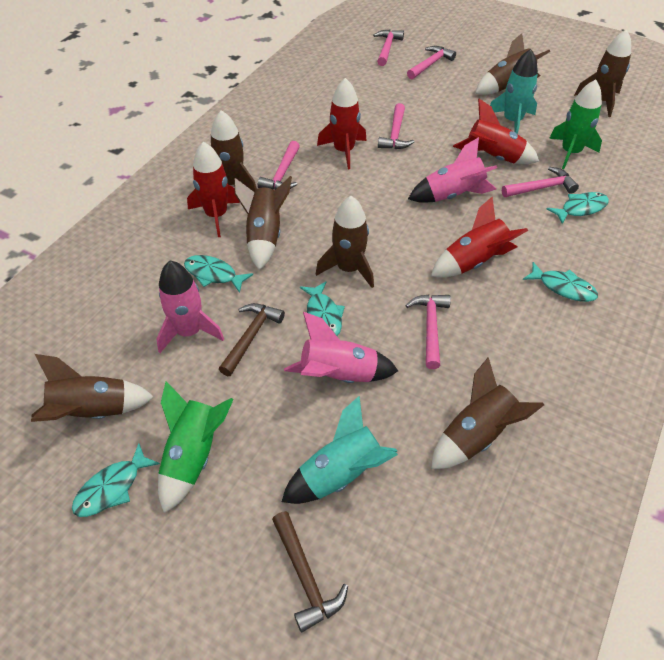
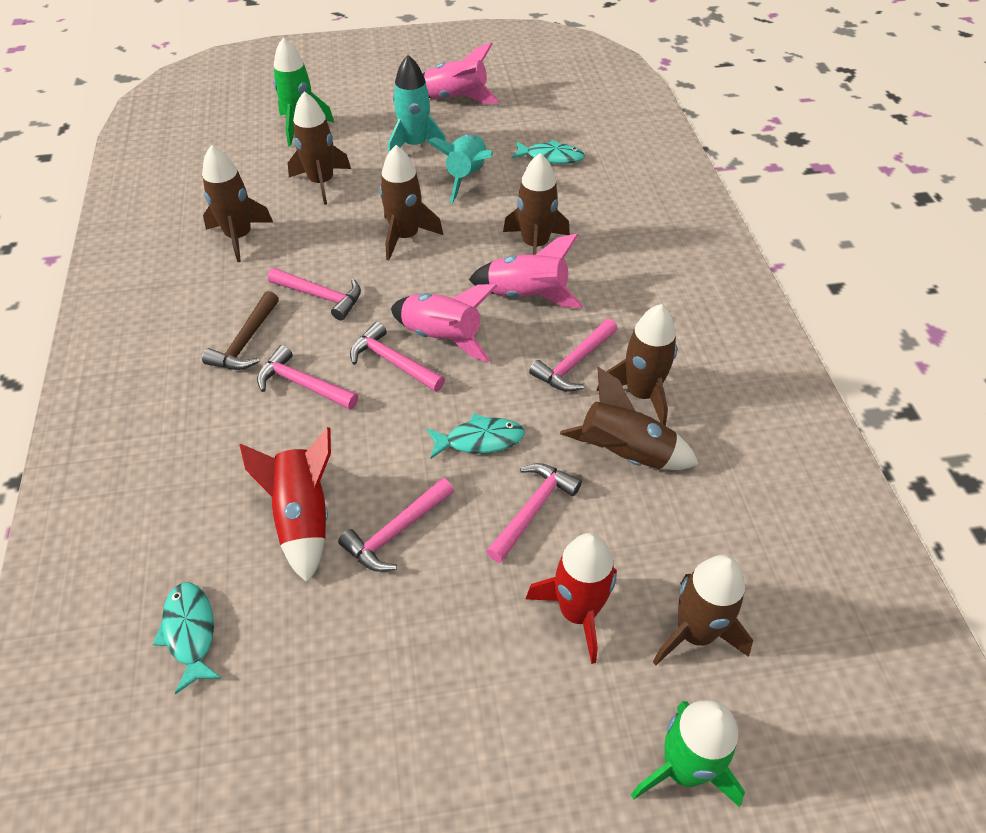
brown hammer: 2 -> 1
red rocket: 4 -> 2
turquoise fish: 5 -> 3

